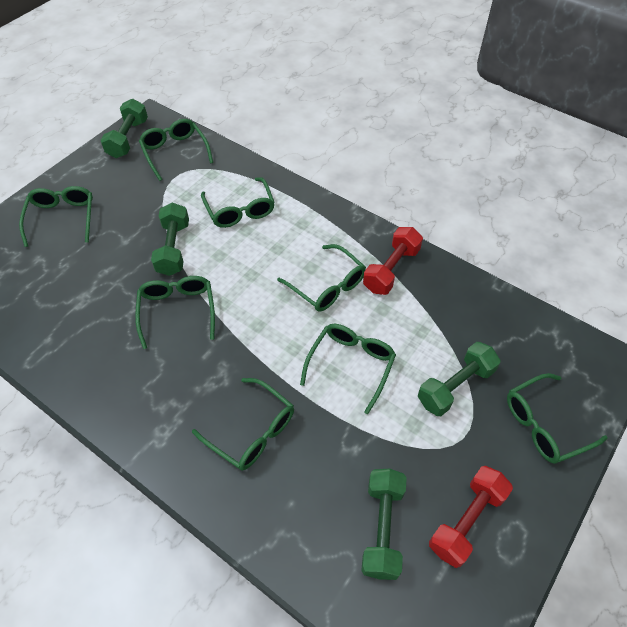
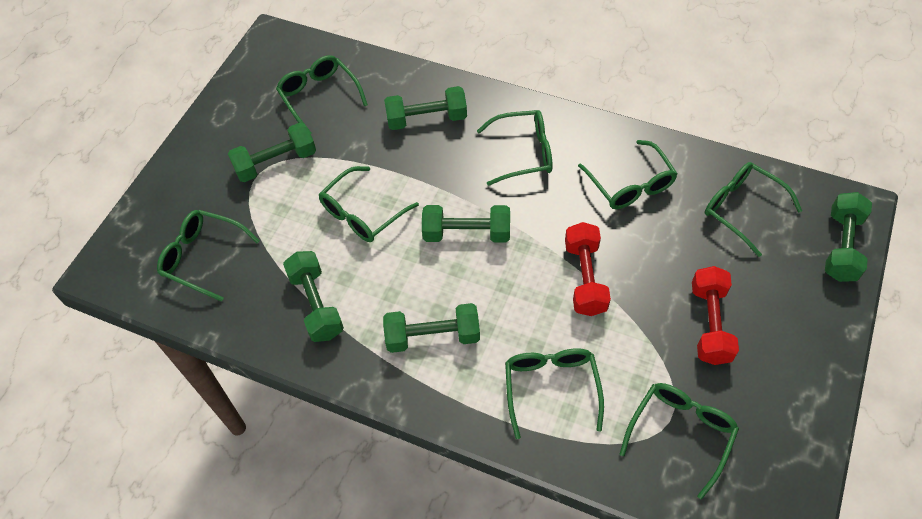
green dumbbell: 4 -> 6

